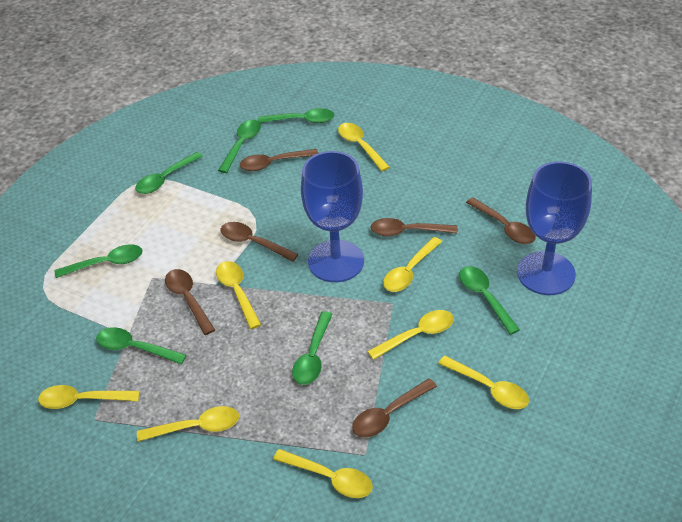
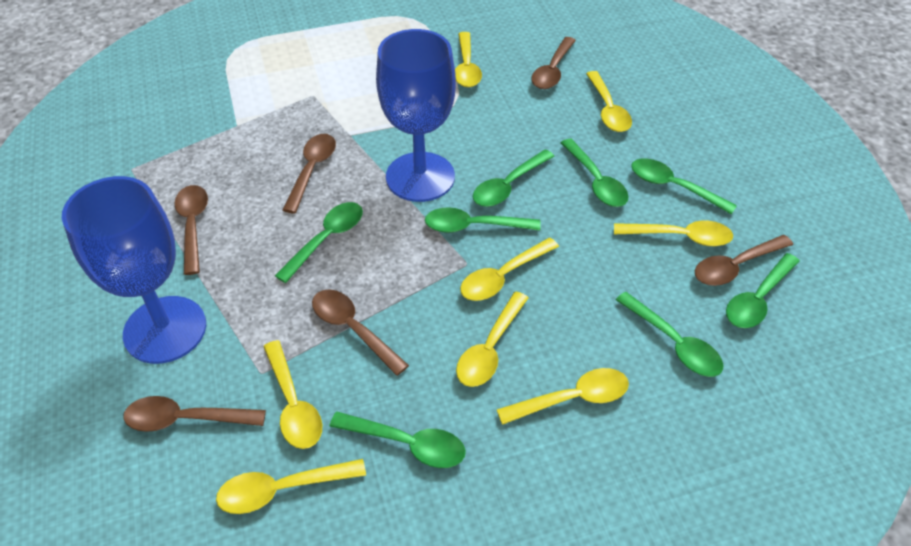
green spoon: 7 -> 8

